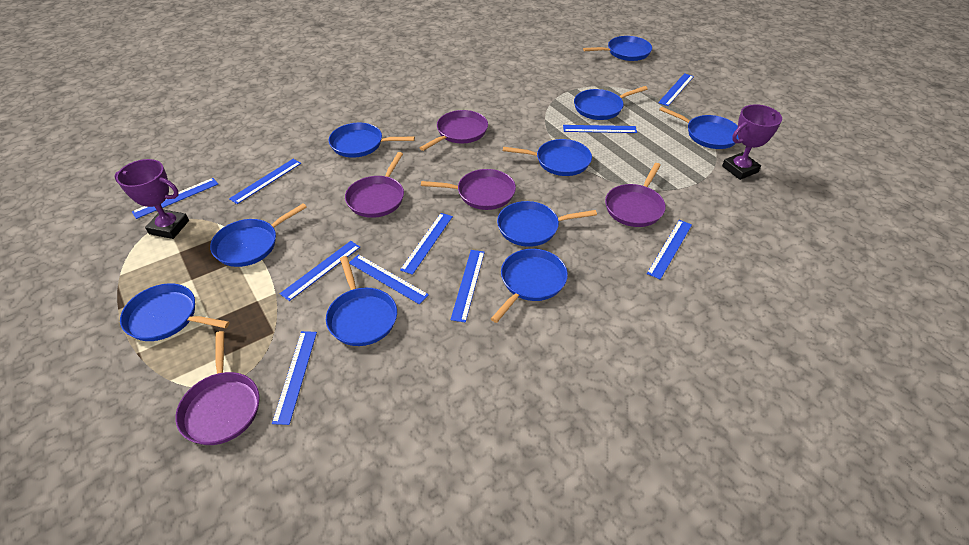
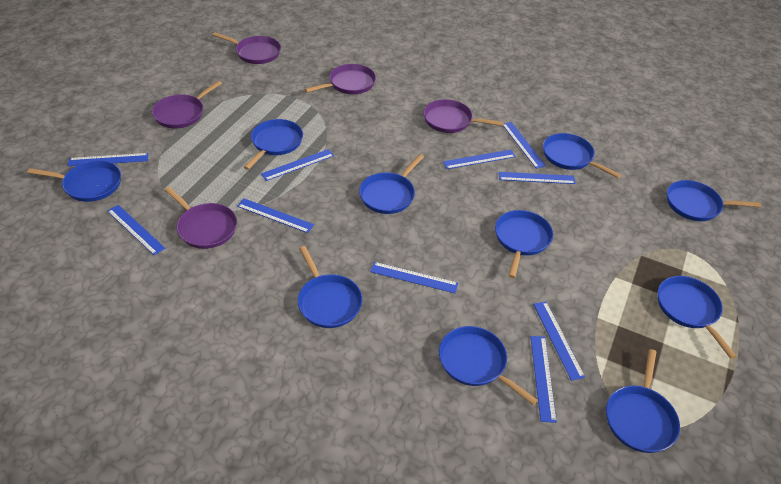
purple trophy: 2 -> 0

